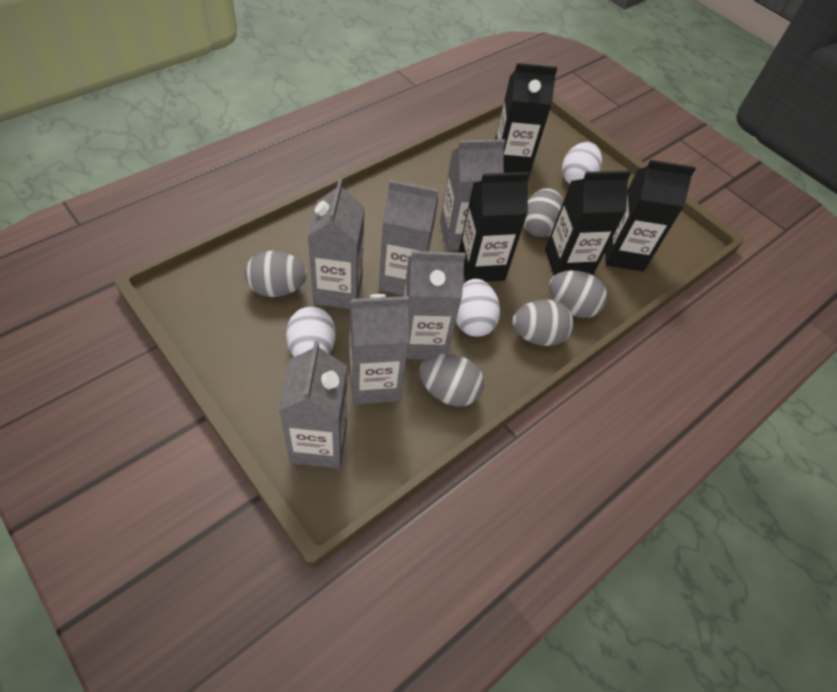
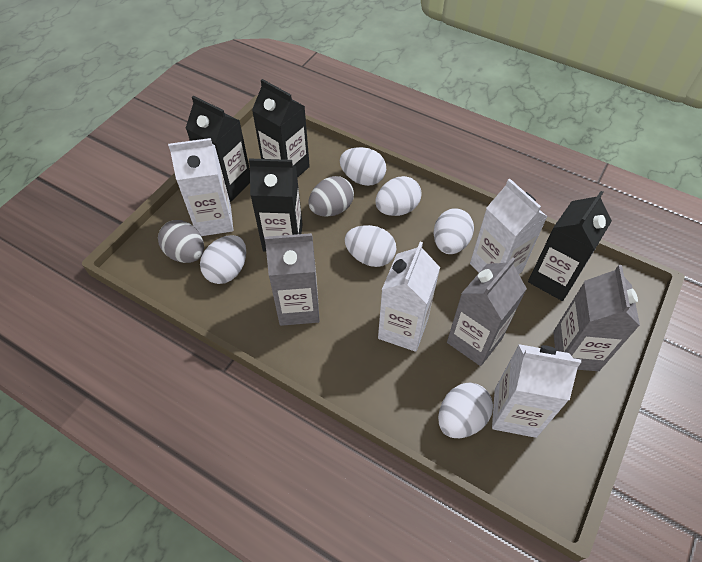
grey carton: 6 -> 3
grey egg: 5 -> 2
white carton: 0 -> 4
white egg: 3 -> 6

